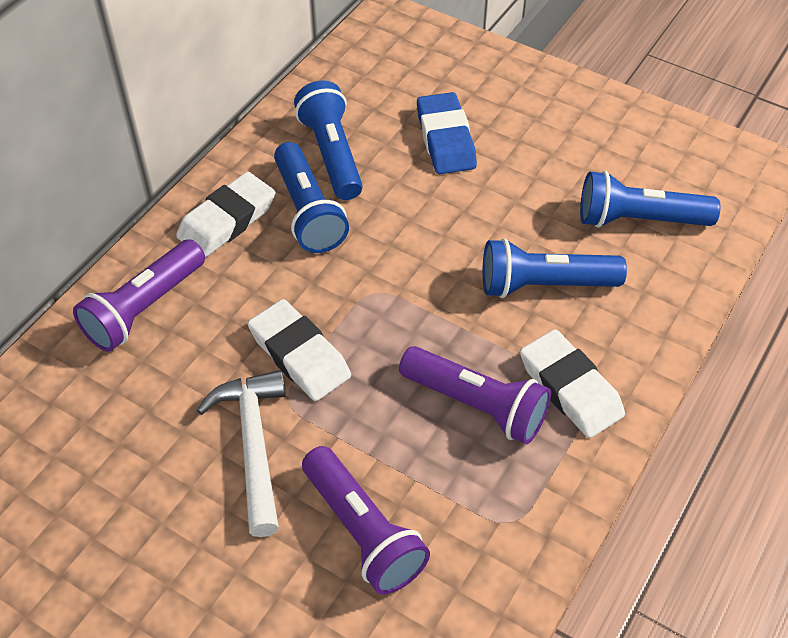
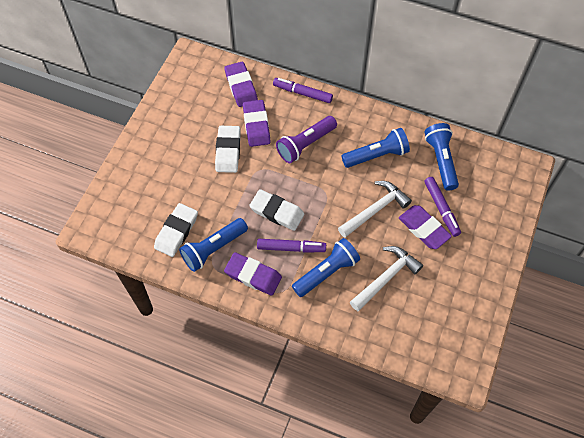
blue eraser: 1 -> 0
purple eraser: 0 -> 4
purple flashlight: 3 -> 1
purple marker: 0 -> 3
white hammer: 1 -> 2

